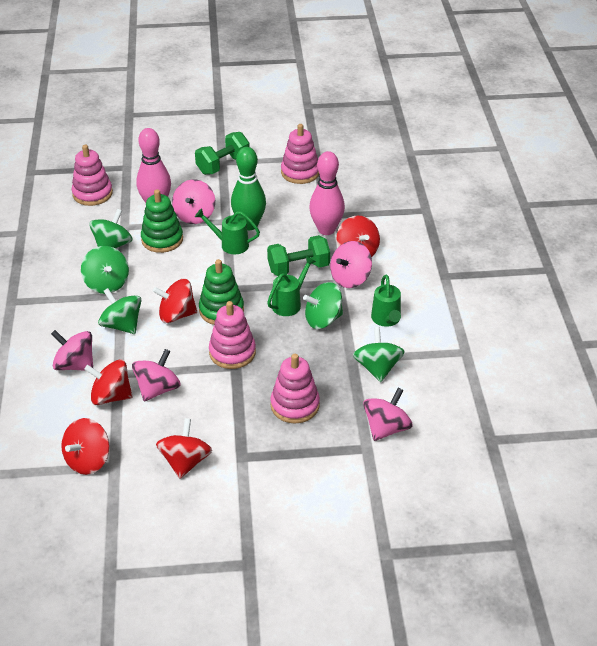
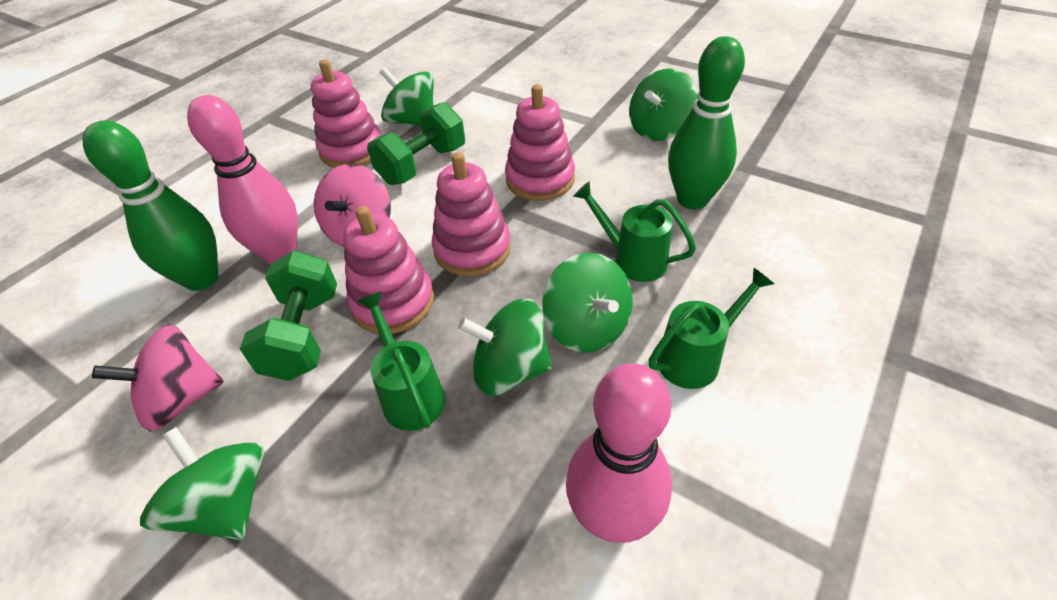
green bowling pin: 1 -> 2
green stacking toy: 2 -> 0
pink spinning top: 5 -> 2
red spinning top: 5 -> 0

